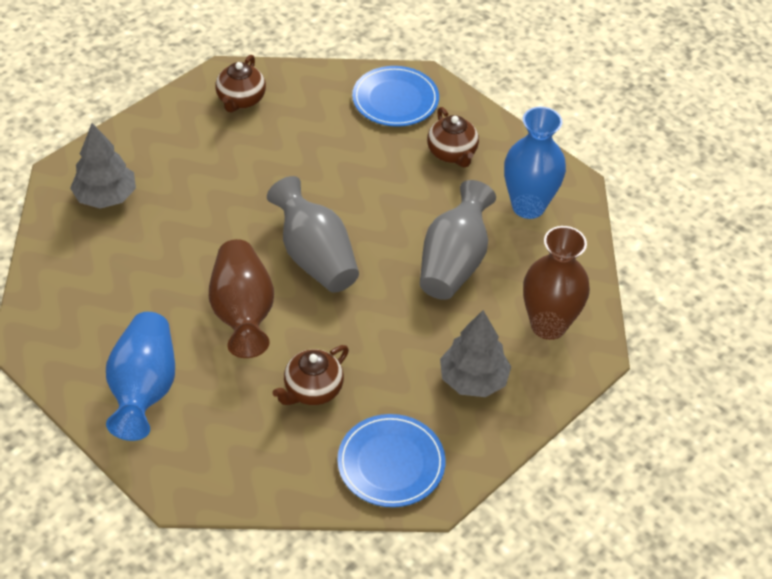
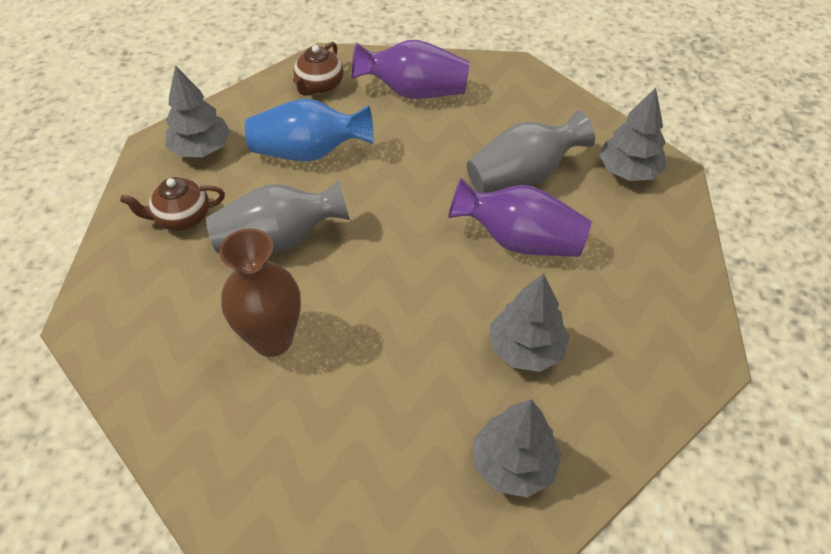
blue plate: 2 -> 0
blue vase: 2 -> 1
brown teapot: 3 -> 2
brown vase: 2 -> 1
grey tree: 2 -> 4
purple vase: 0 -> 2

